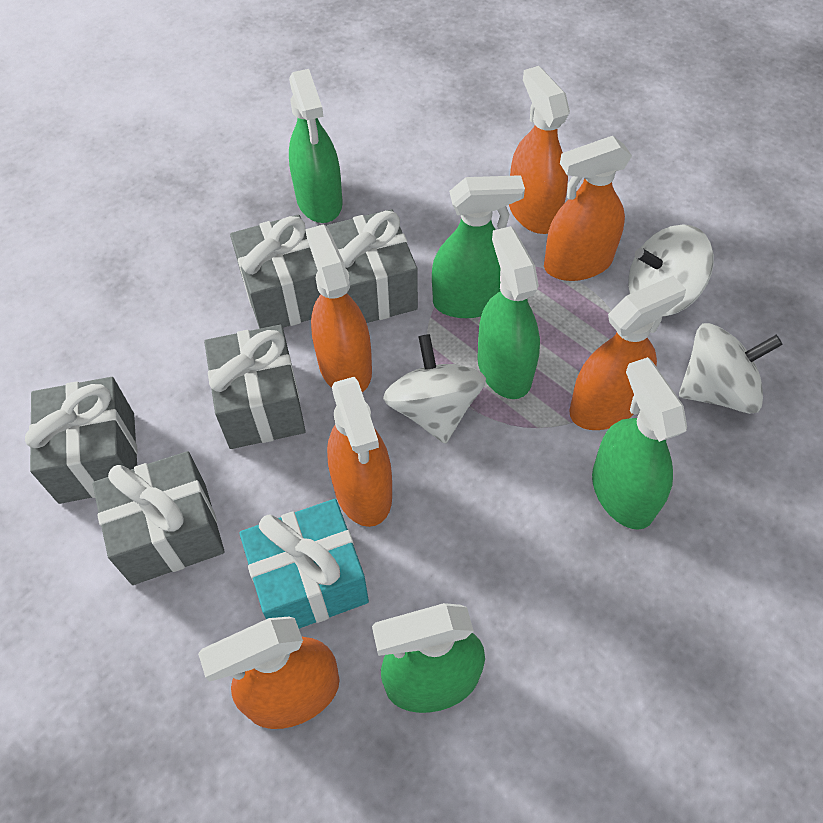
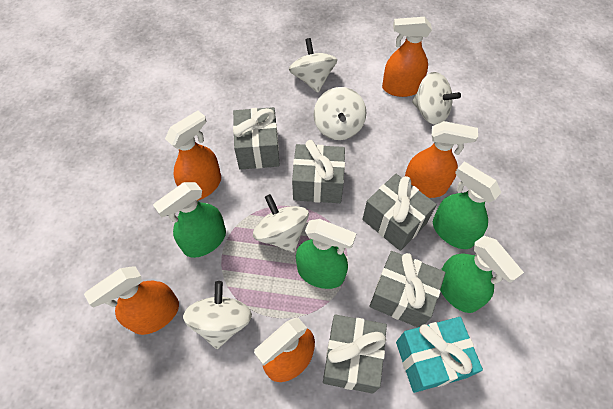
green spray bottle: 5 -> 4
orange spray bottle: 6 -> 5
white spinning top: 3 -> 5

